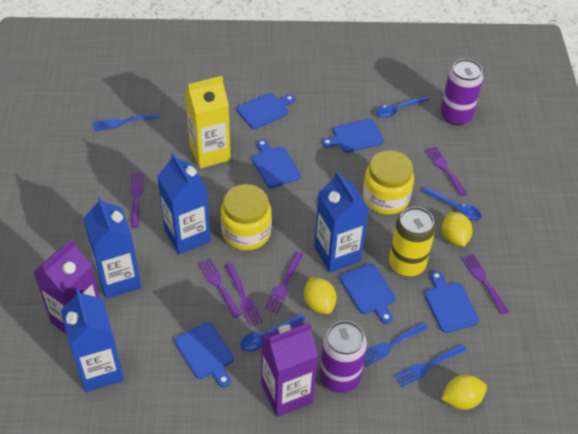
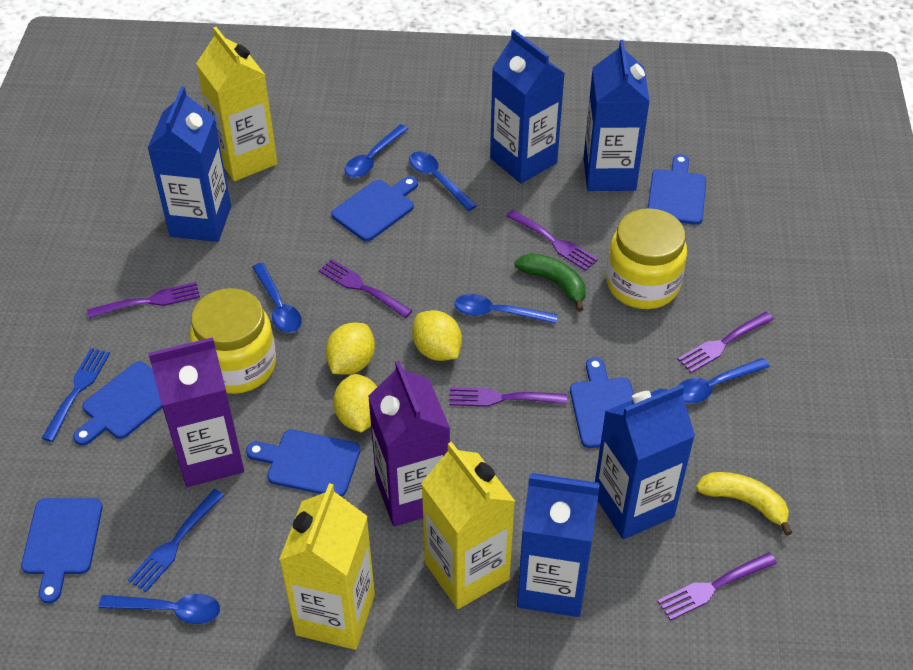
blue carton: 4 -> 5
blue fork: 3 -> 2
blue spoon: 3 -> 6
green banana: 0 -> 1
purple can: 2 -> 0
yellow banana: 0 -> 1
yellow can: 1 -> 0
yellow carton: 1 -> 3

